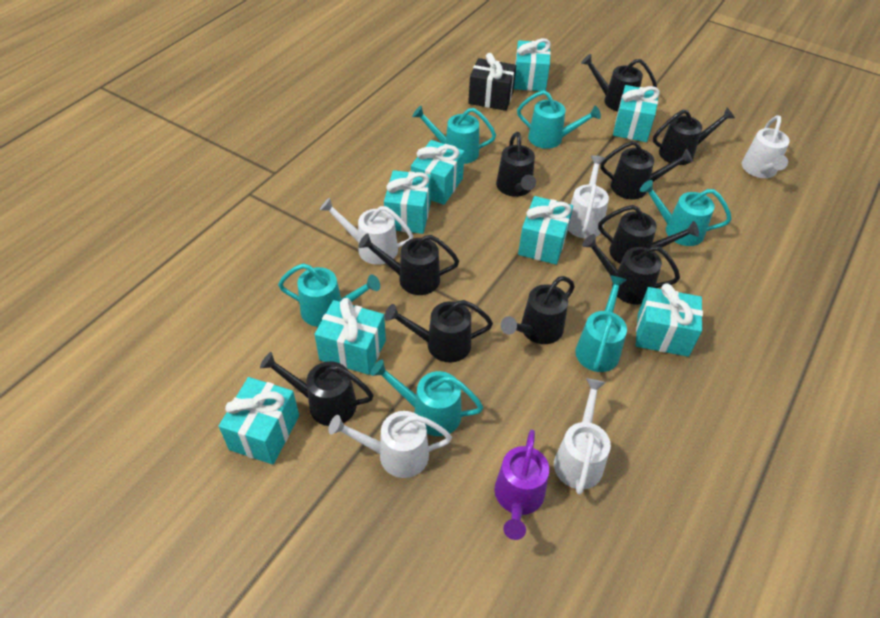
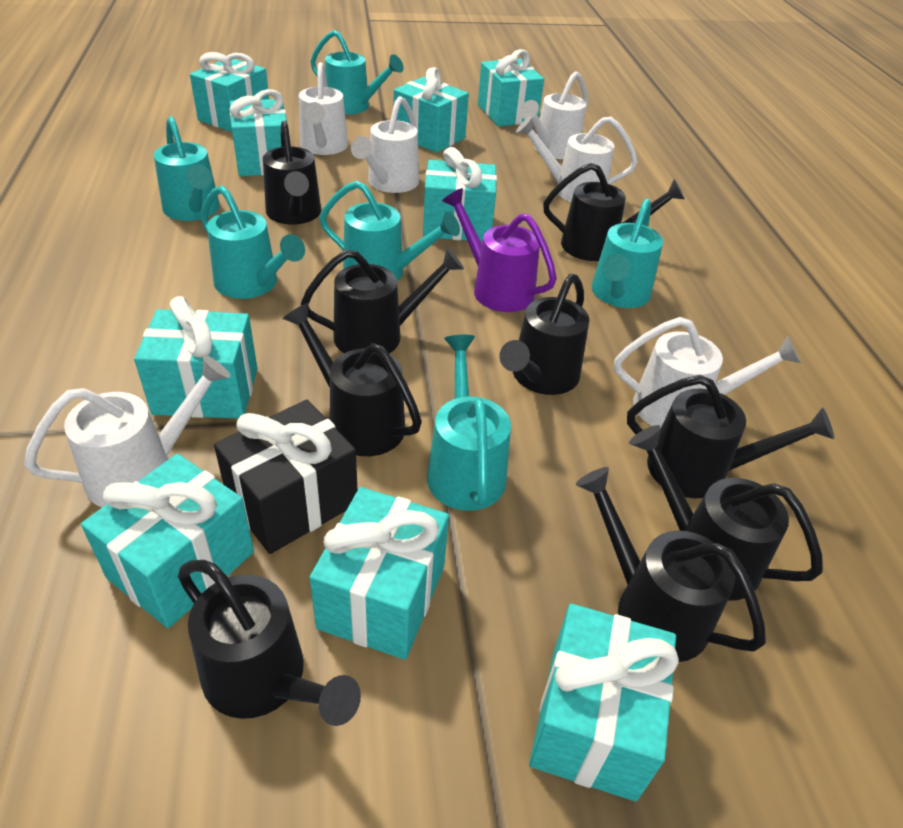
black watering can: 10 -> 9
turquoise gift: 8 -> 9
white watering can: 5 -> 6

